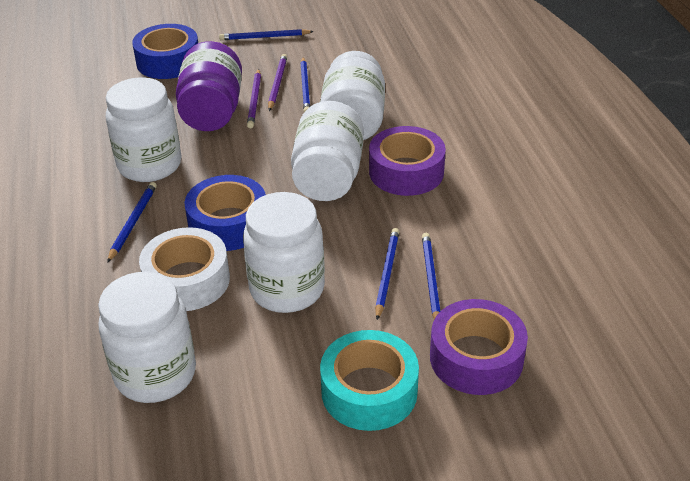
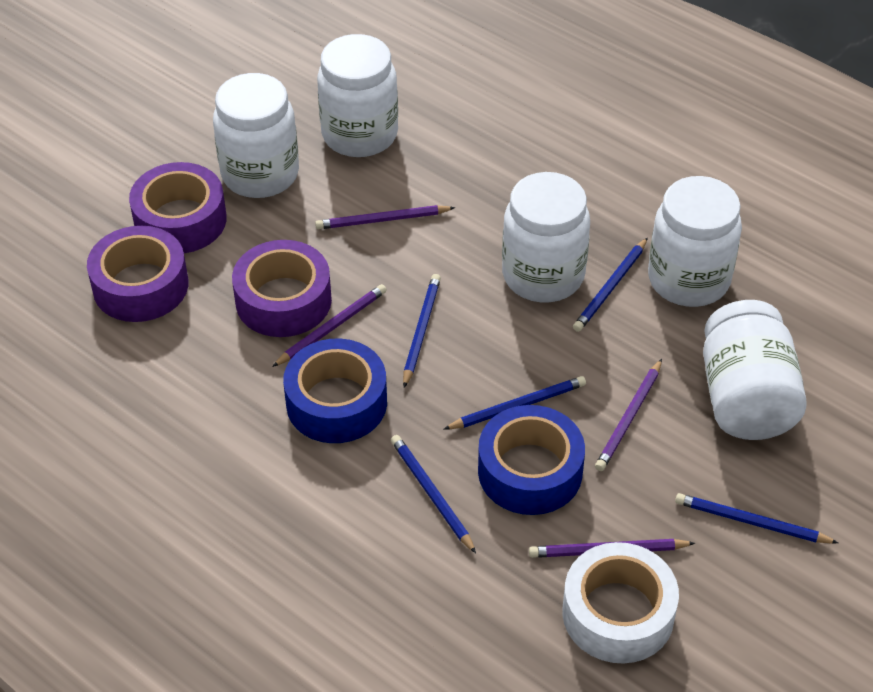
purple jar: 1 -> 0
purple pencil: 2 -> 4
purple tape: 2 -> 3
turquoise tape: 1 -> 0

